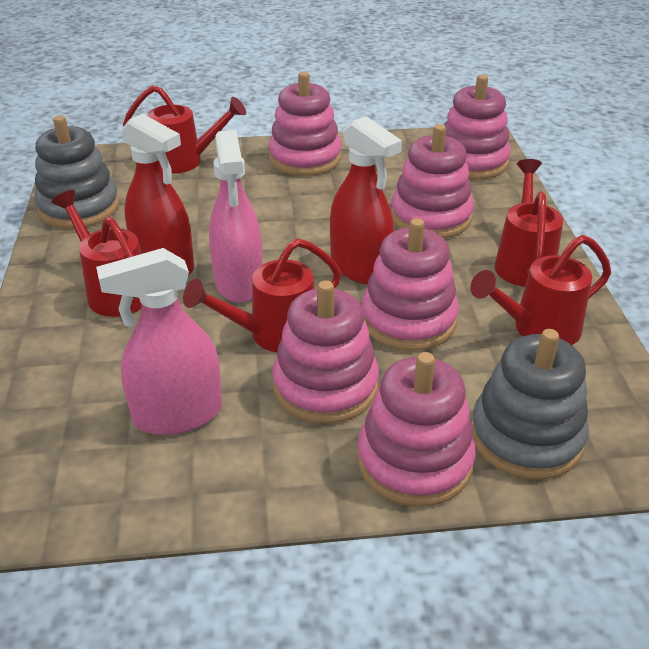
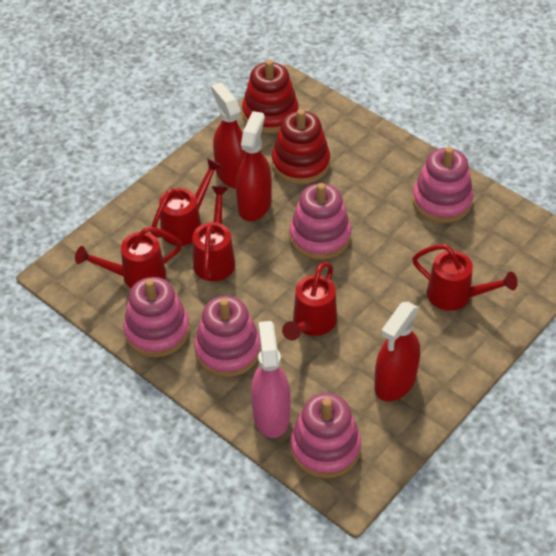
grey stacking toy: 2 -> 0
pink spray bottle: 2 -> 1
pink stacking toy: 6 -> 5
red spray bottle: 2 -> 3
red stacking toy: 0 -> 2

